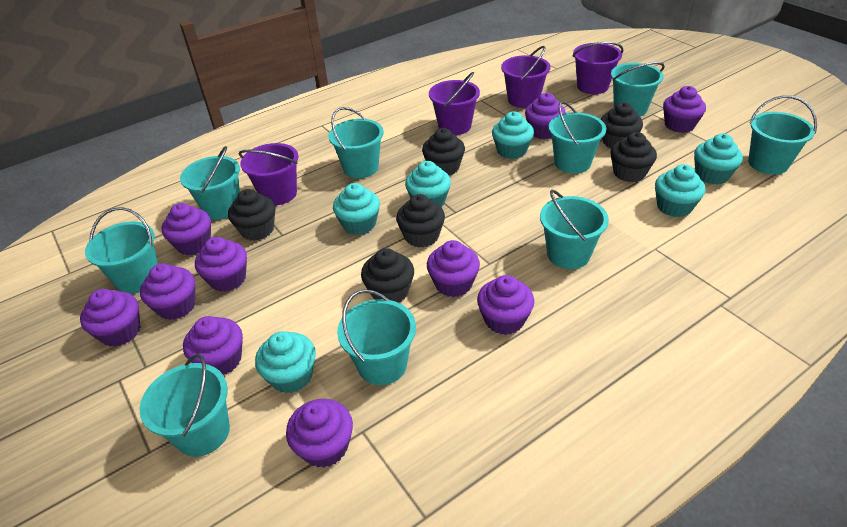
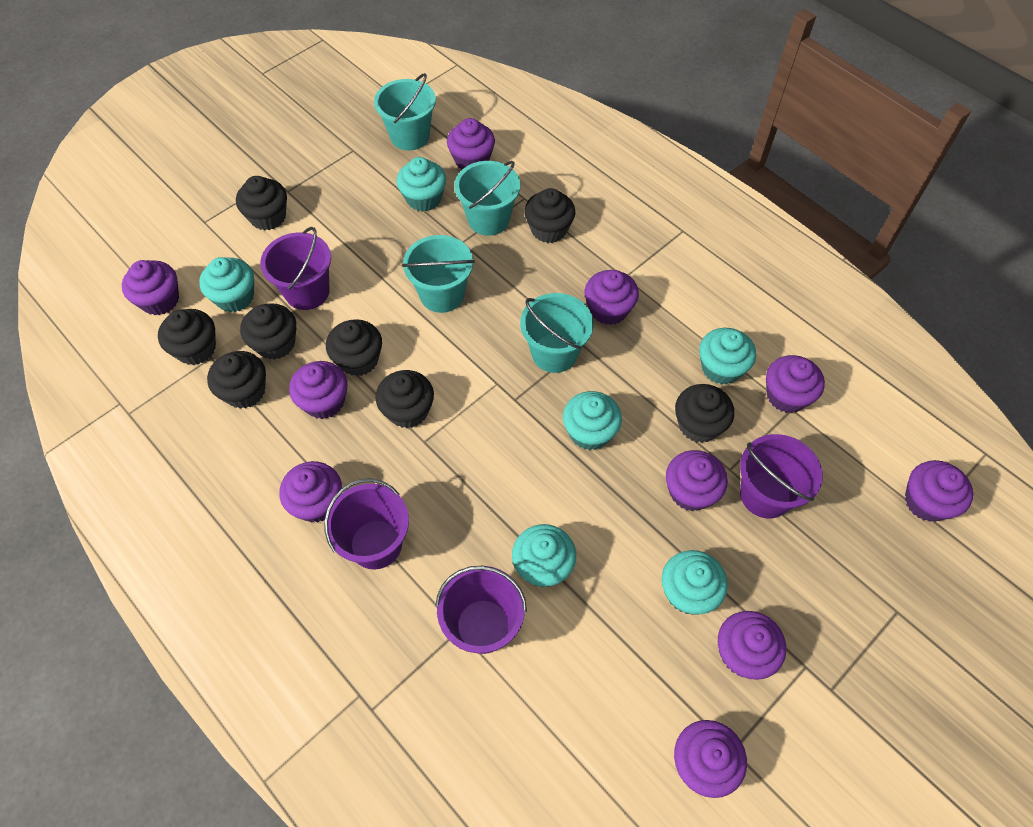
black cupcake: 6 -> 8
turquoise bucket: 9 -> 4

